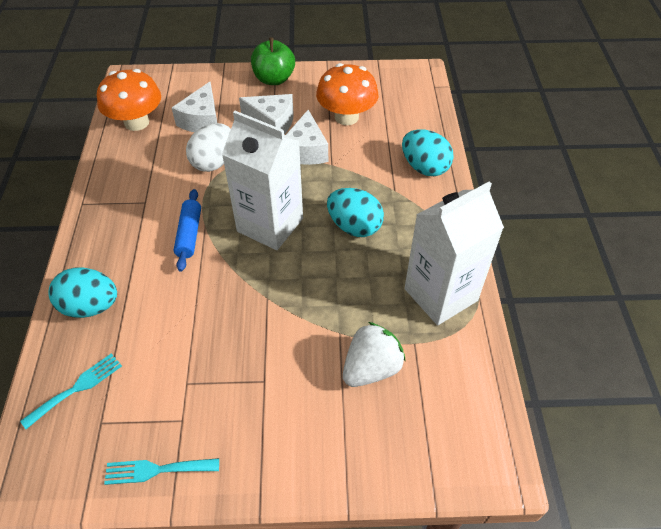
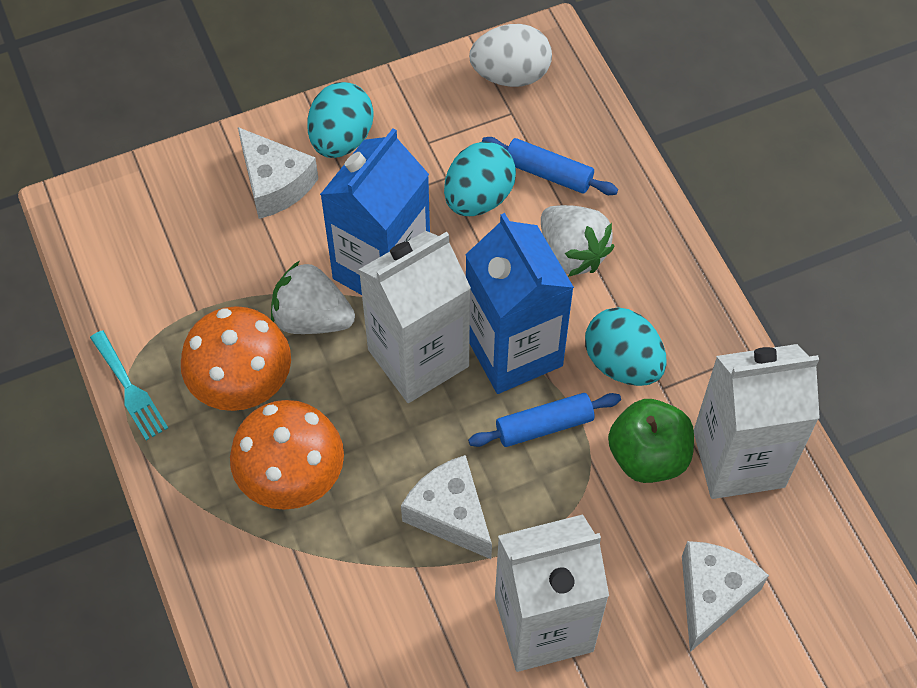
blue carton: 0 -> 2
blue rolling pin: 1 -> 2
turquoise fork: 2 -> 1
white carton: 2 -> 3
white strawberry: 1 -> 2

